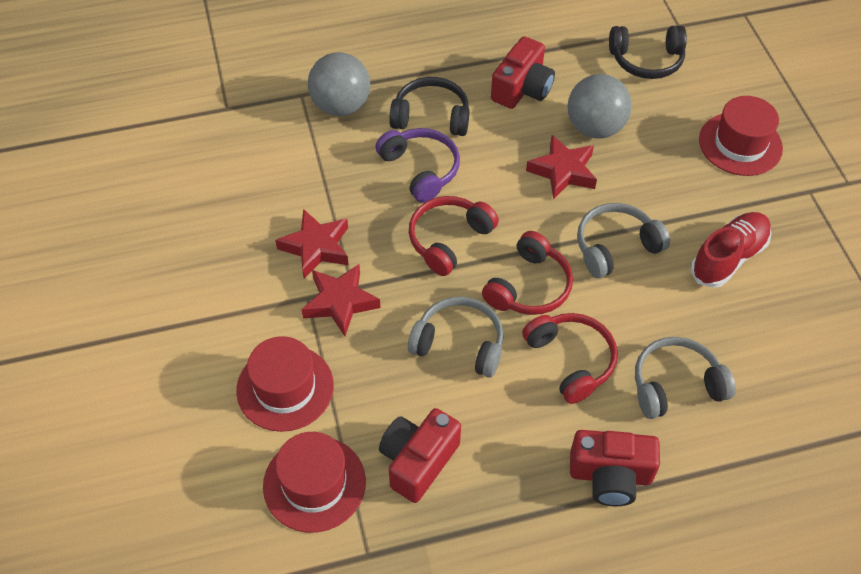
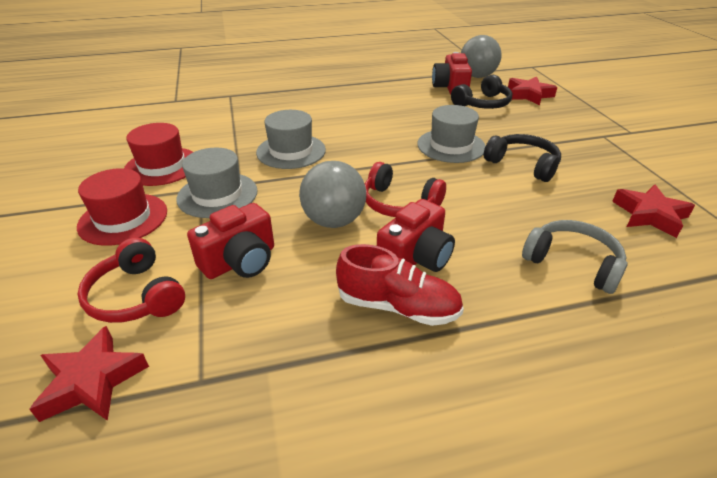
grey hat: 0 -> 3
grey headphones: 3 -> 1
purple headphones: 1 -> 0
red hat: 3 -> 2
red headphones: 3 -> 2

